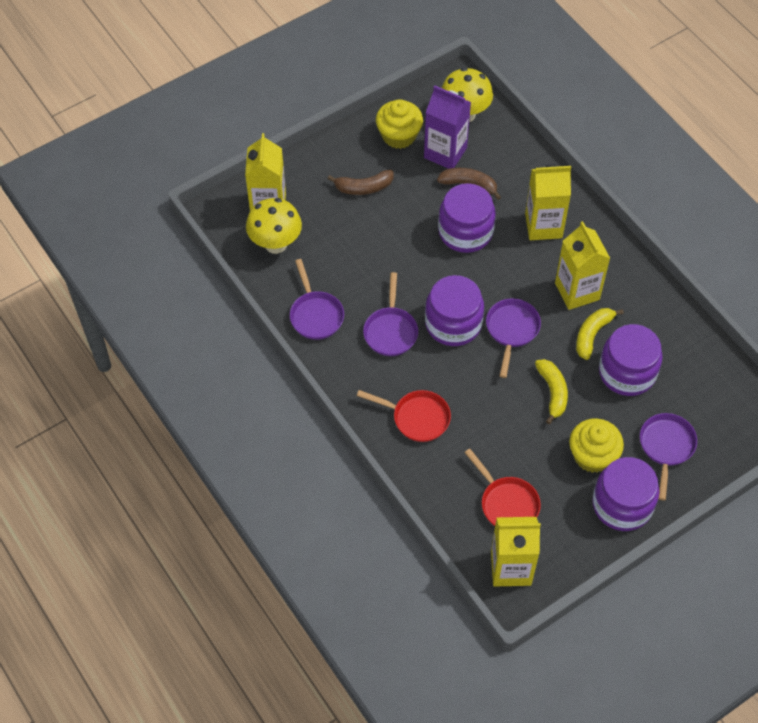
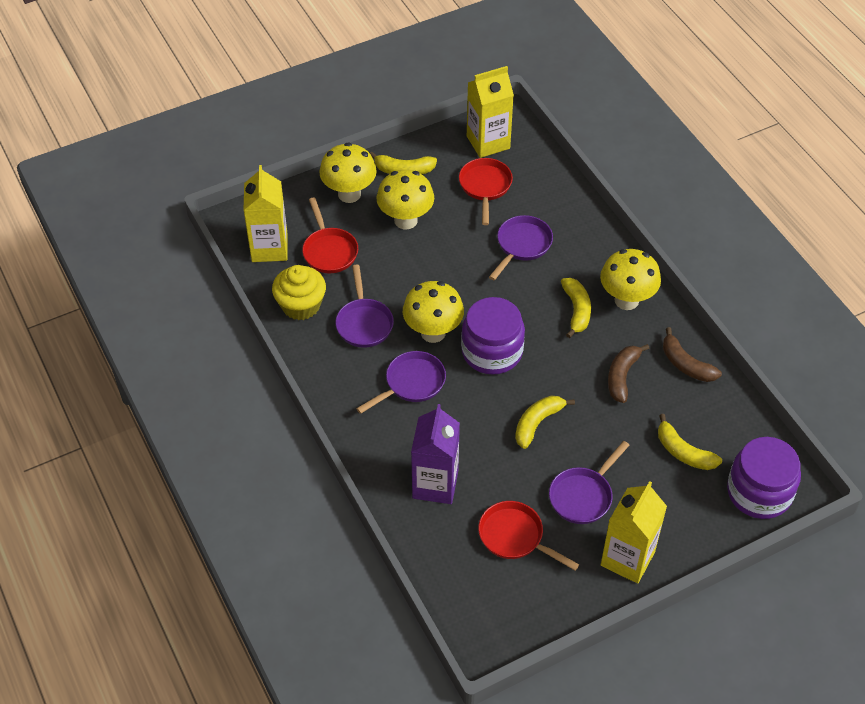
purple jar: 4 -> 2
red pan: 2 -> 3
yellow banana: 2 -> 4
yellow carton: 4 -> 3
yellow cupcake: 2 -> 1
yellow mushroom: 2 -> 4

